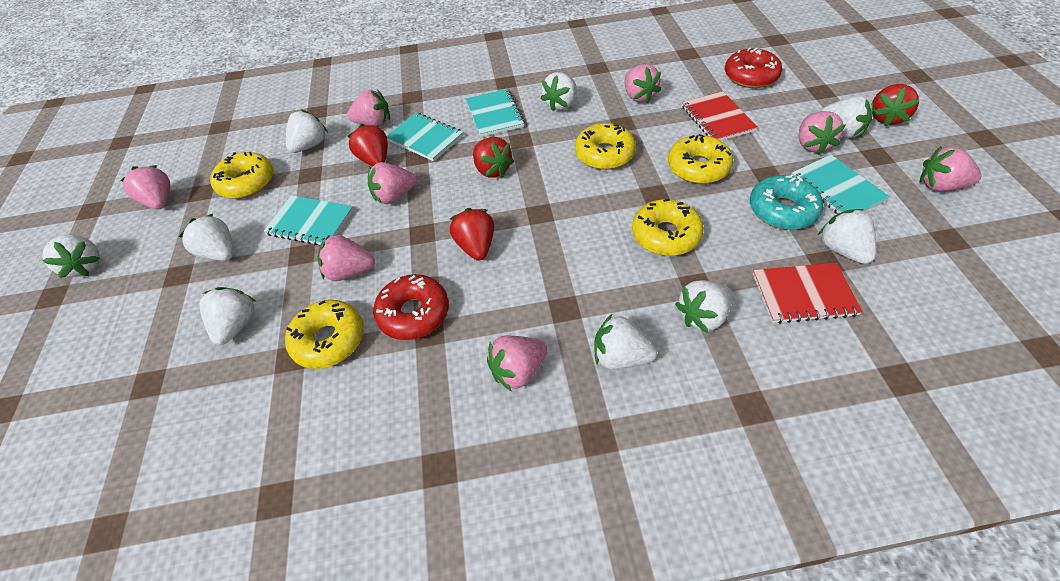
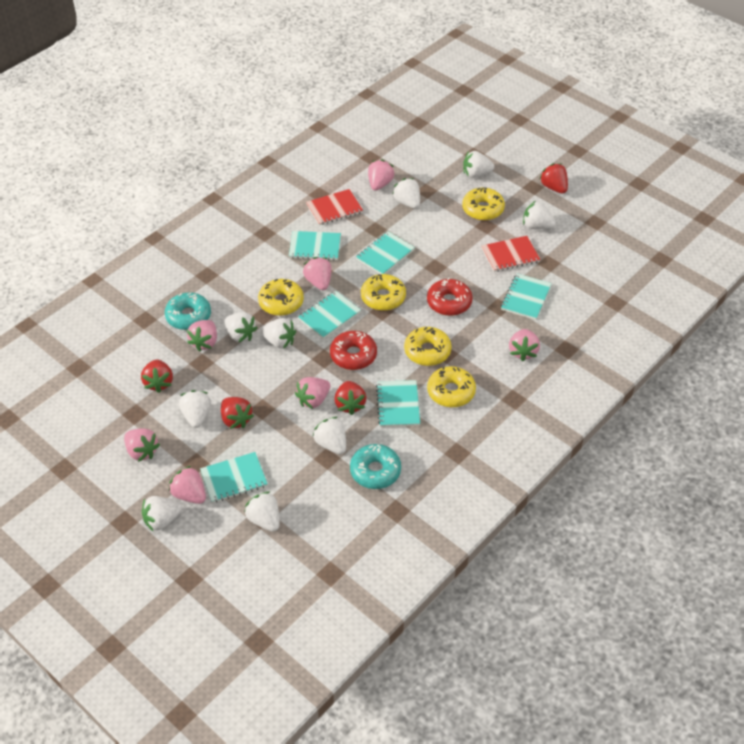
pink strawberry: 8 -> 7
turquoise donut: 1 -> 2
turquoise notebook: 4 -> 6

